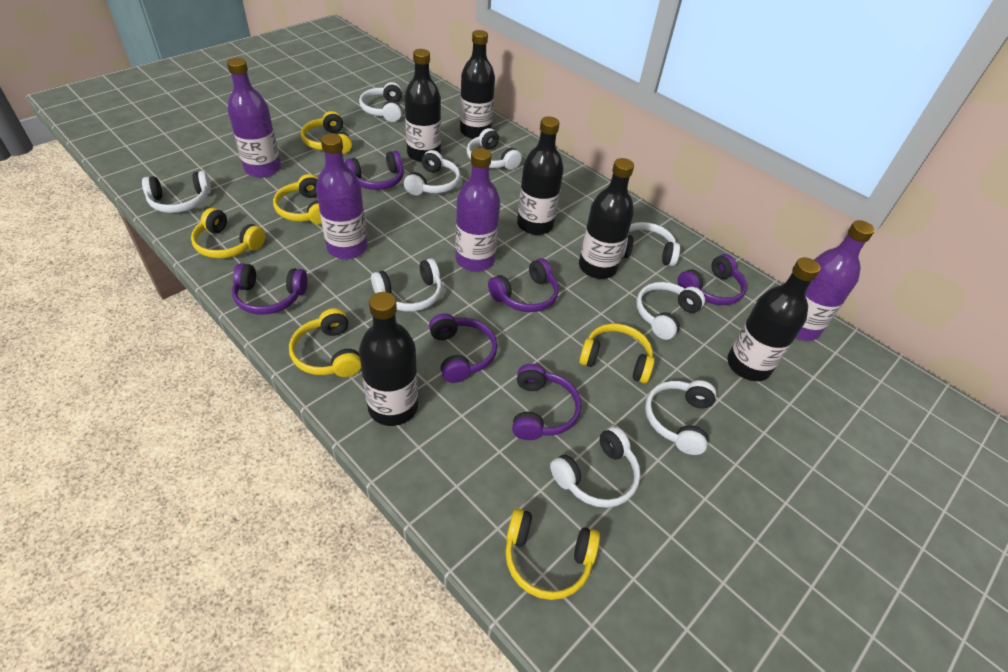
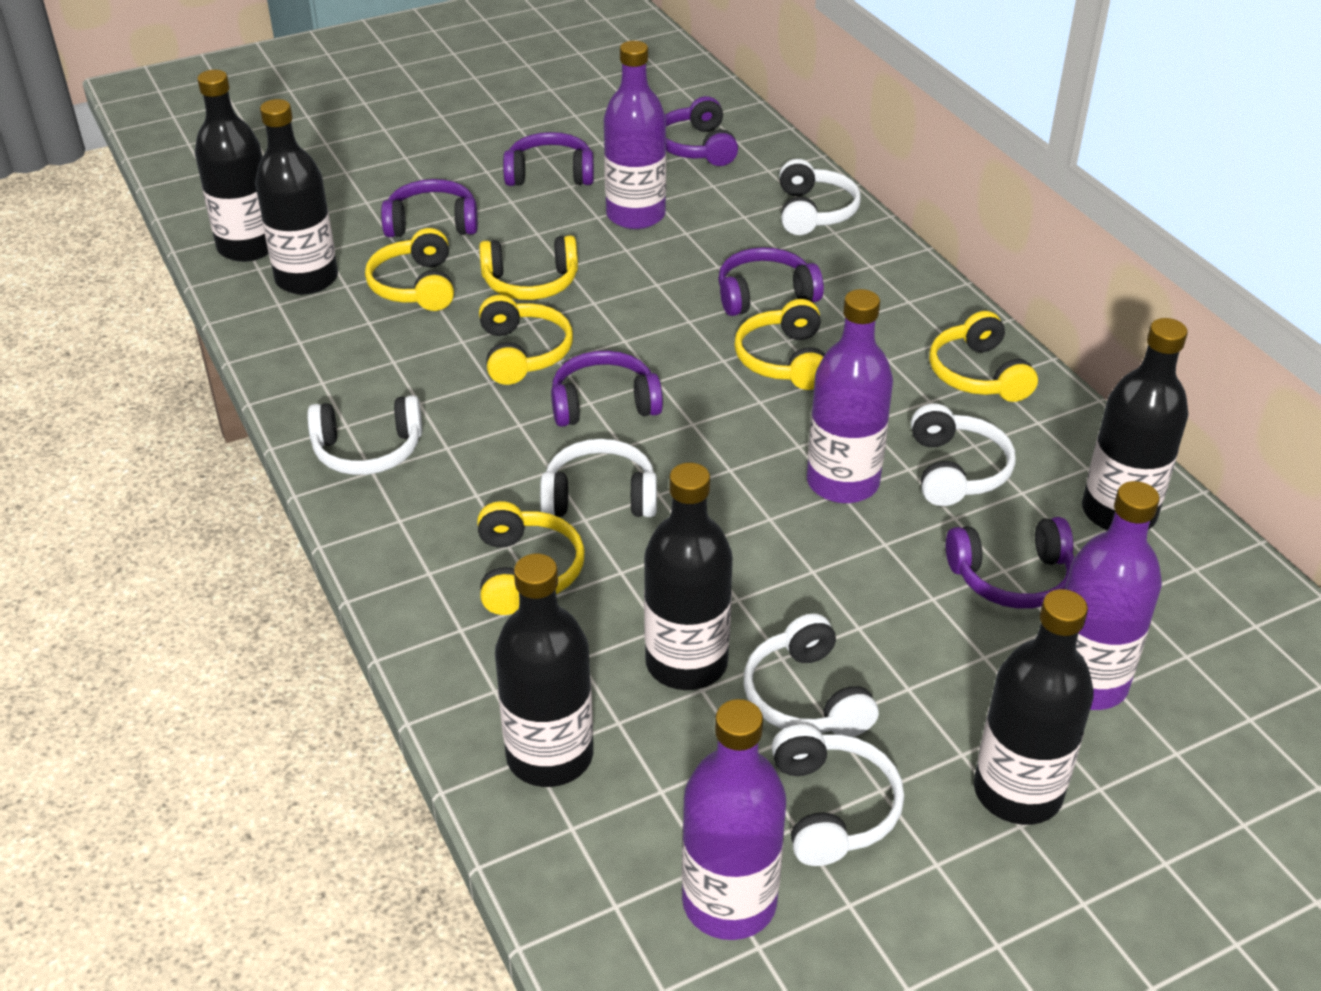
white headphones: 9 -> 6

